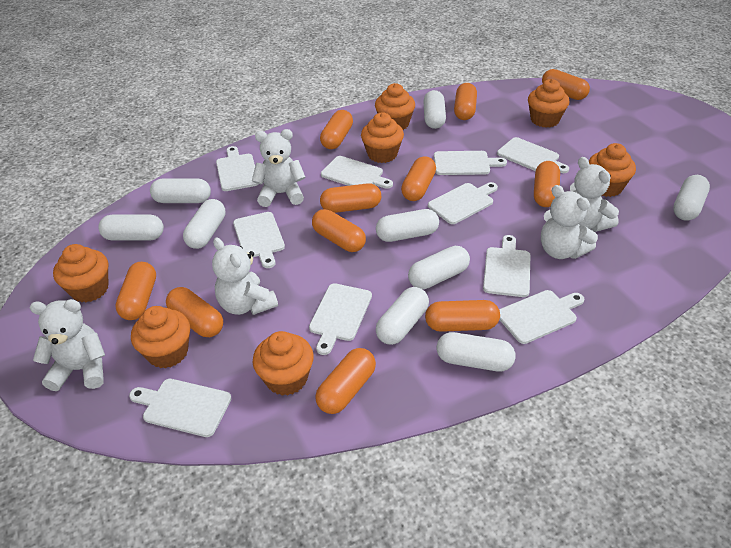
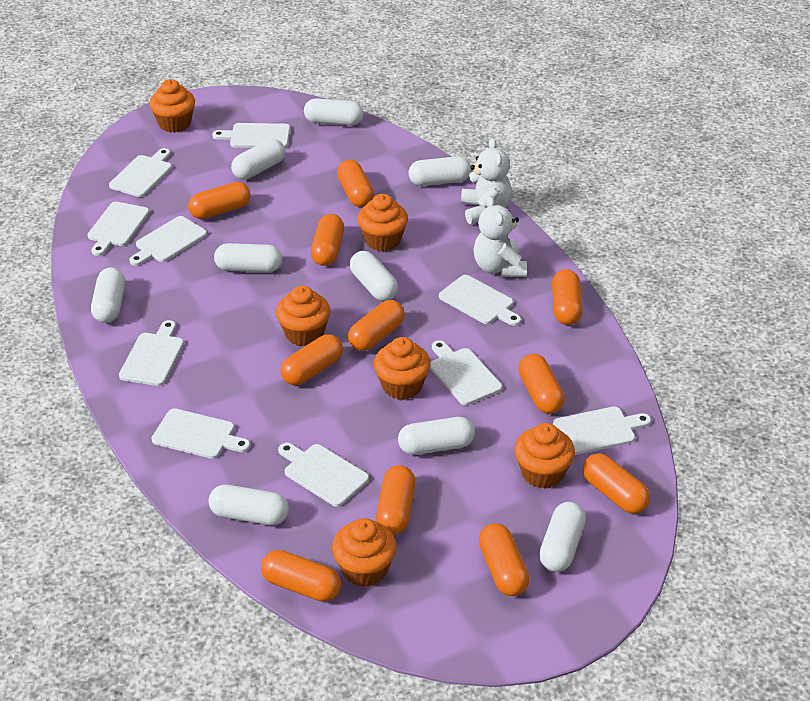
orange cupcake: 7 -> 6
white teddy bear: 5 -> 2

